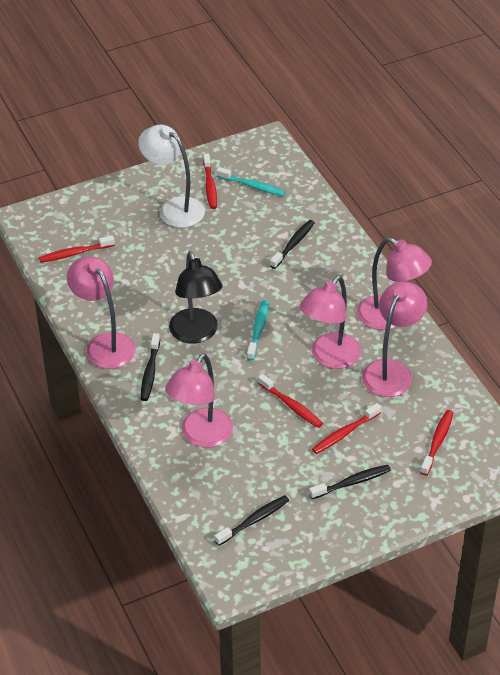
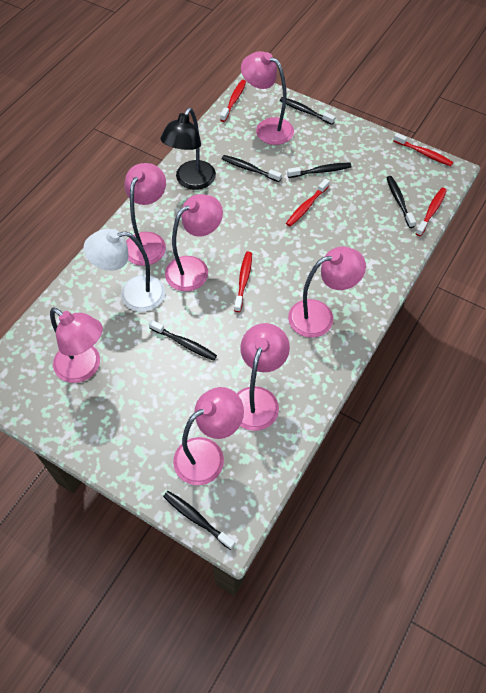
black toothbrush: 4 -> 6
pink lamp: 5 -> 7
turquoise toothbrush: 2 -> 0

